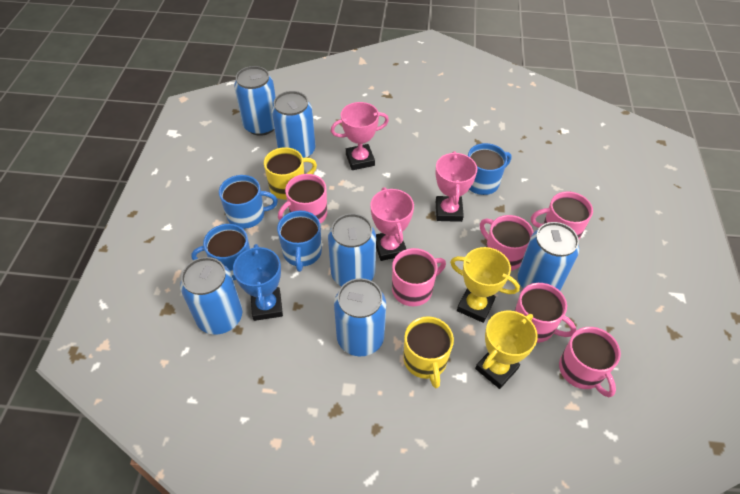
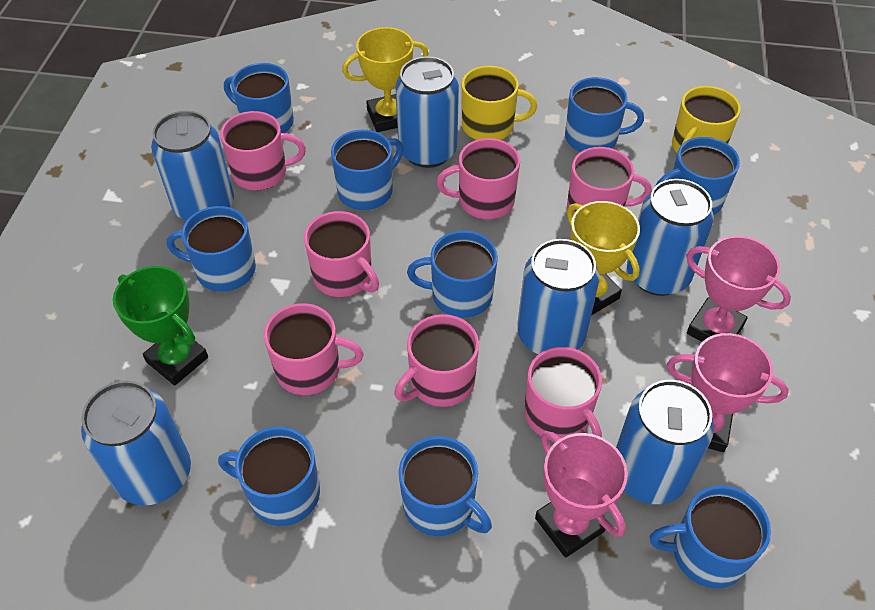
blue mug: 4 -> 9
blue trophy: 1 -> 0
green trophy: 0 -> 1
pink mug: 6 -> 7

